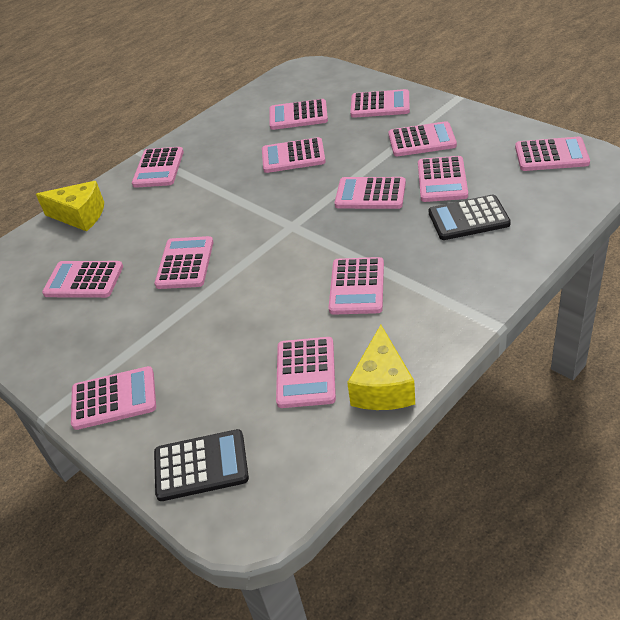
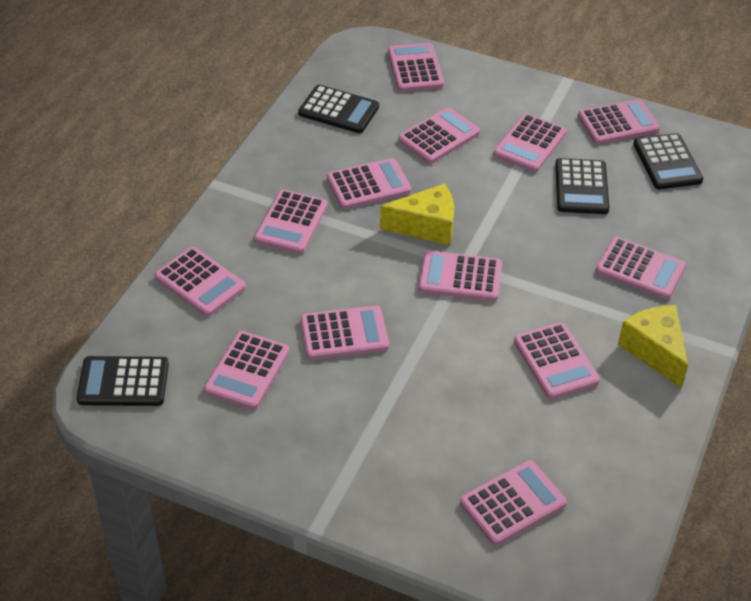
black calculator: 2 -> 4

